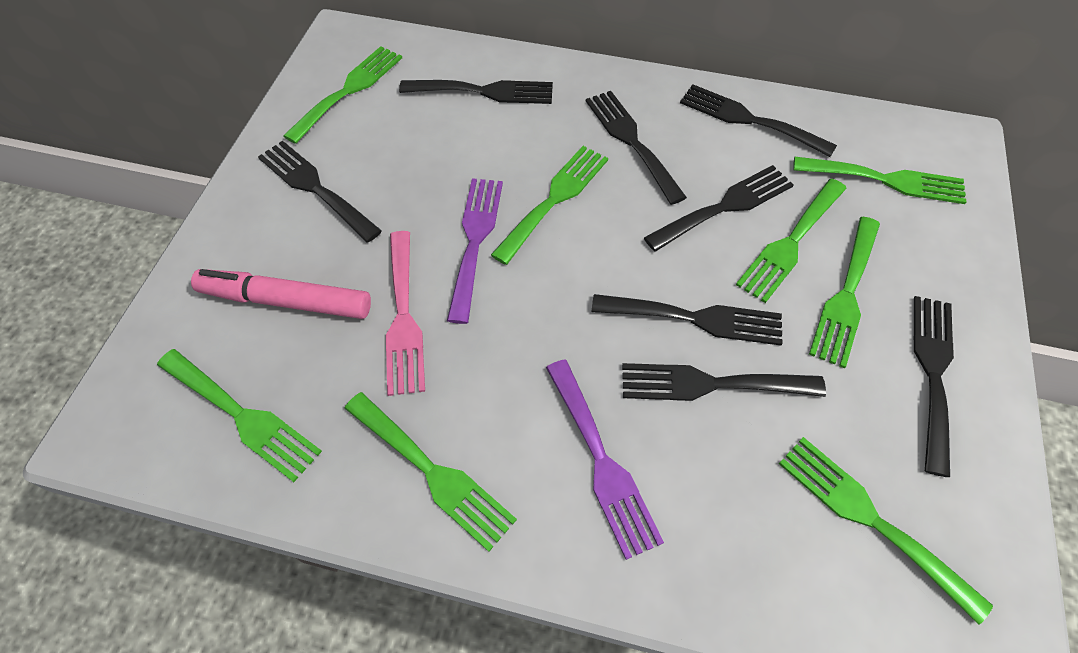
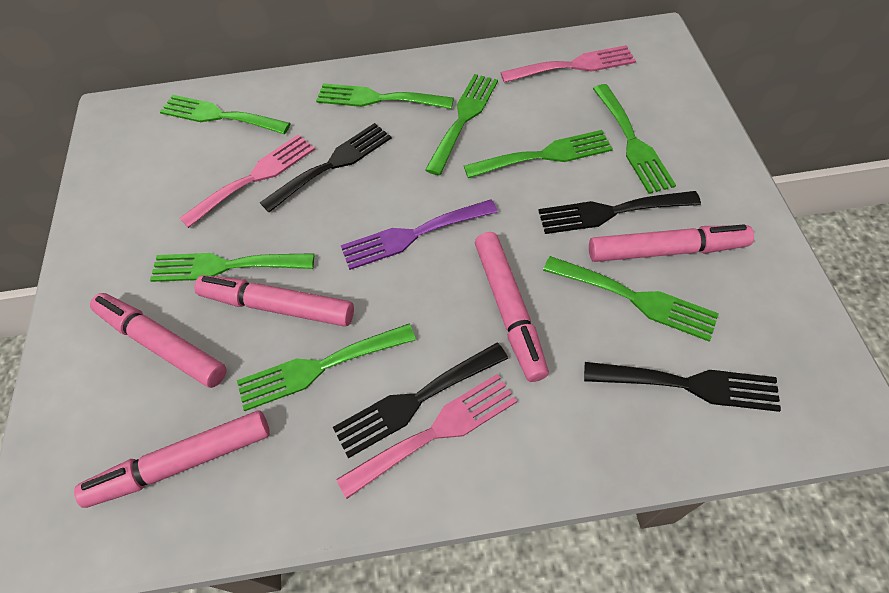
black fork: 8 -> 4
pink fork: 1 -> 3
pink marker: 1 -> 5
purple fork: 2 -> 1

